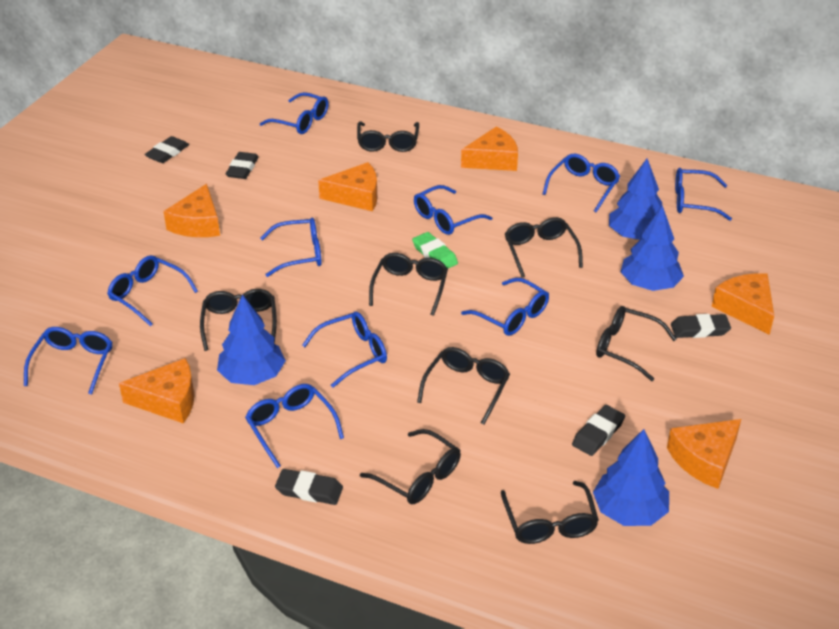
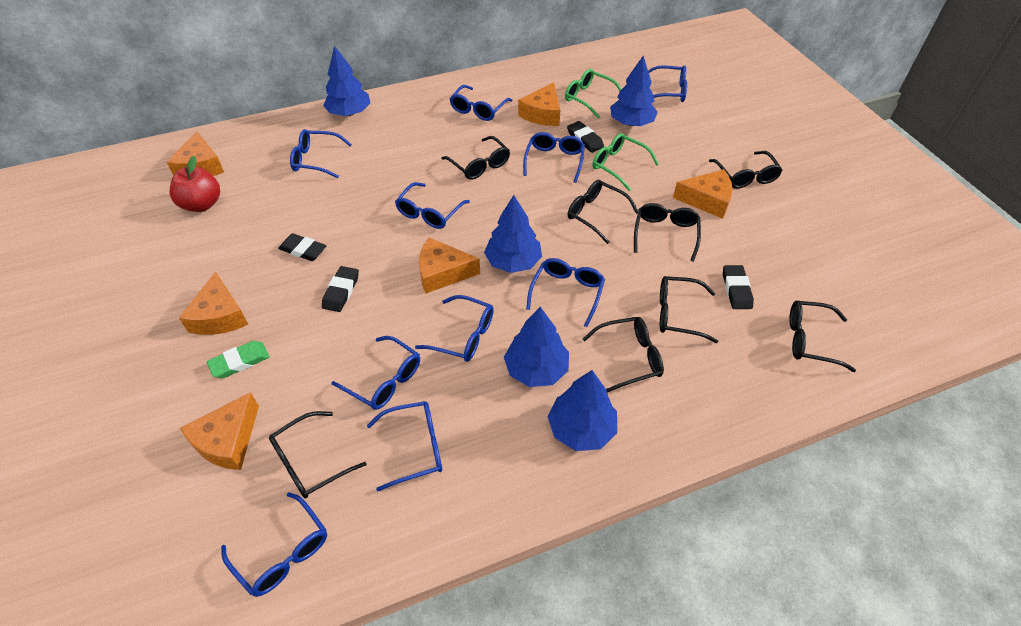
black eraser: 5 -> 4
blue tree: 4 -> 5
green glasses: 0 -> 2
red apple: 0 -> 1

